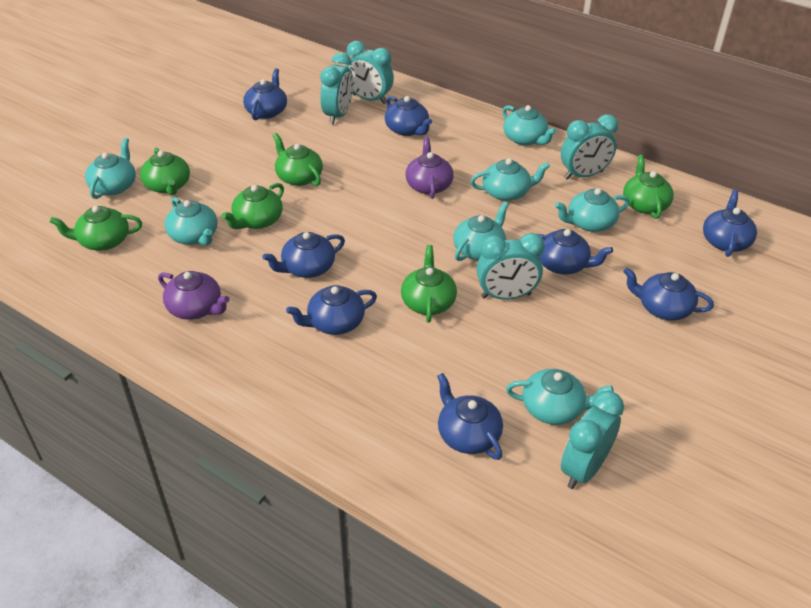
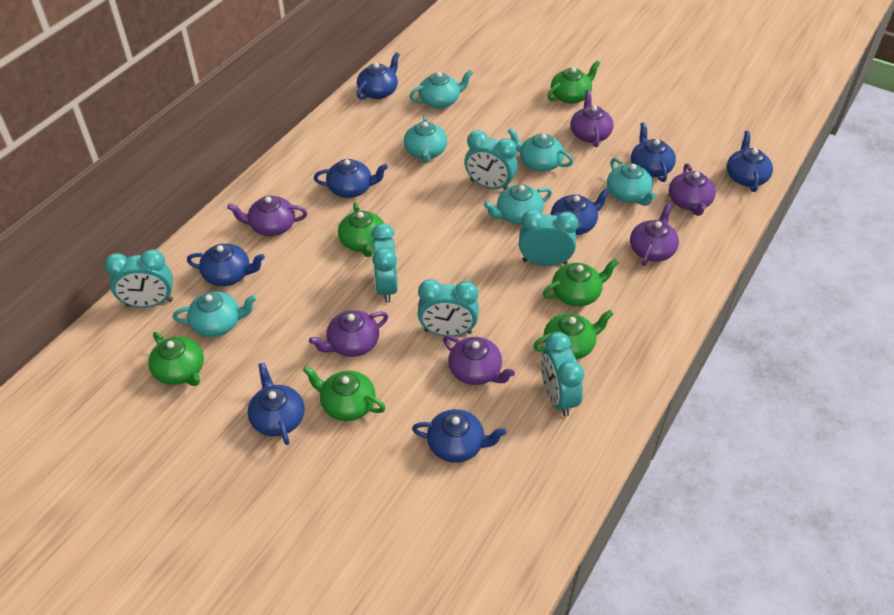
purple teapot: 2 -> 6
turquoise clock: 5 -> 6
turquoise teapot: 7 -> 6

